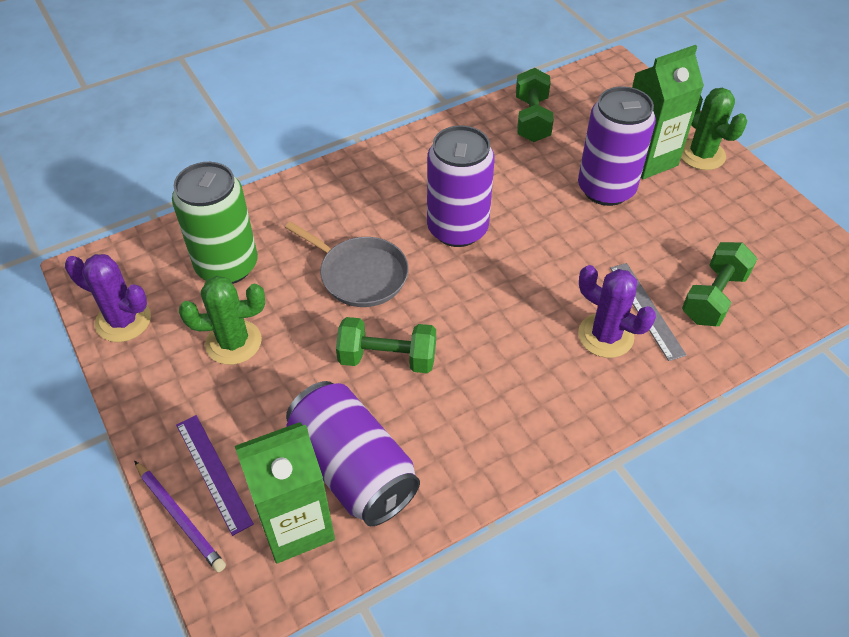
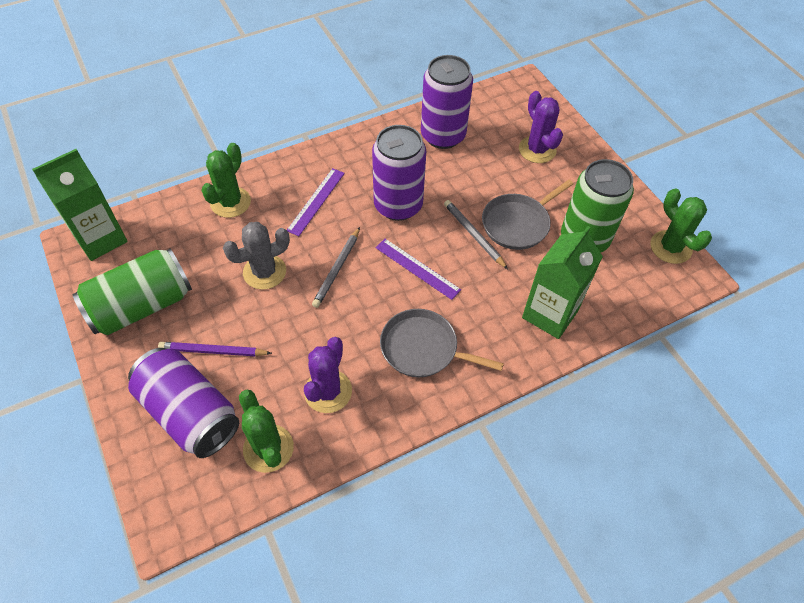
green cactus: 2 -> 3
green can: 1 -> 2
green dumbbell: 3 -> 0
grey cactus: 0 -> 1
grey pan: 1 -> 2
grey pencil: 0 -> 2
grey ruler: 1 -> 0
purple ruler: 1 -> 2

